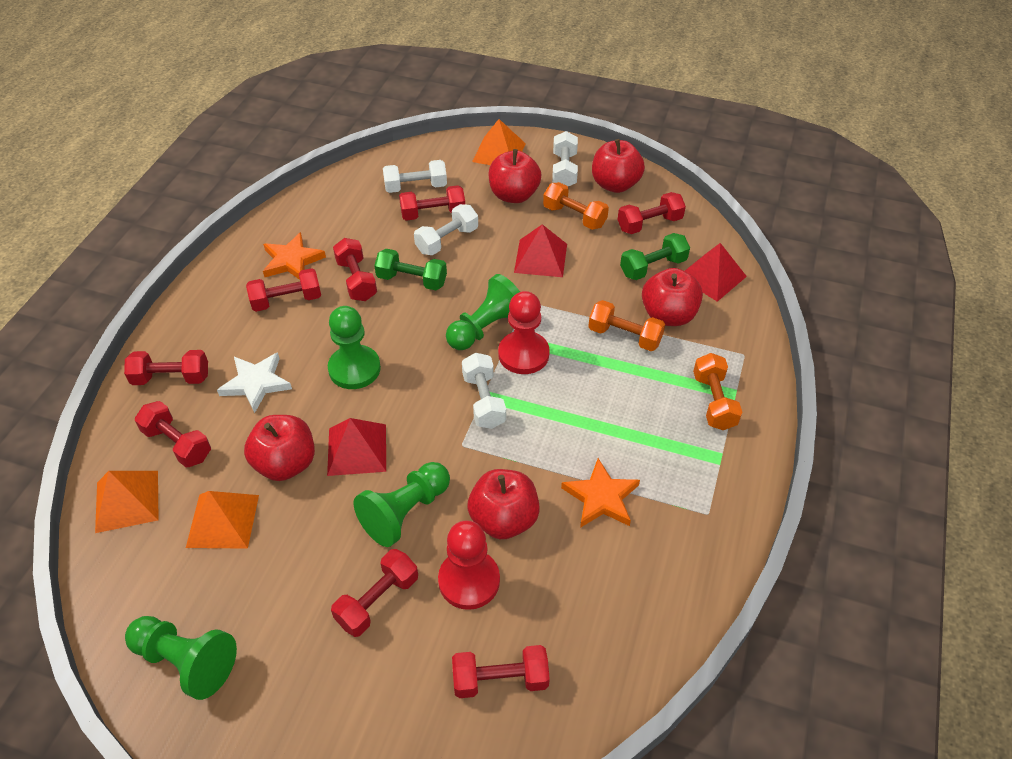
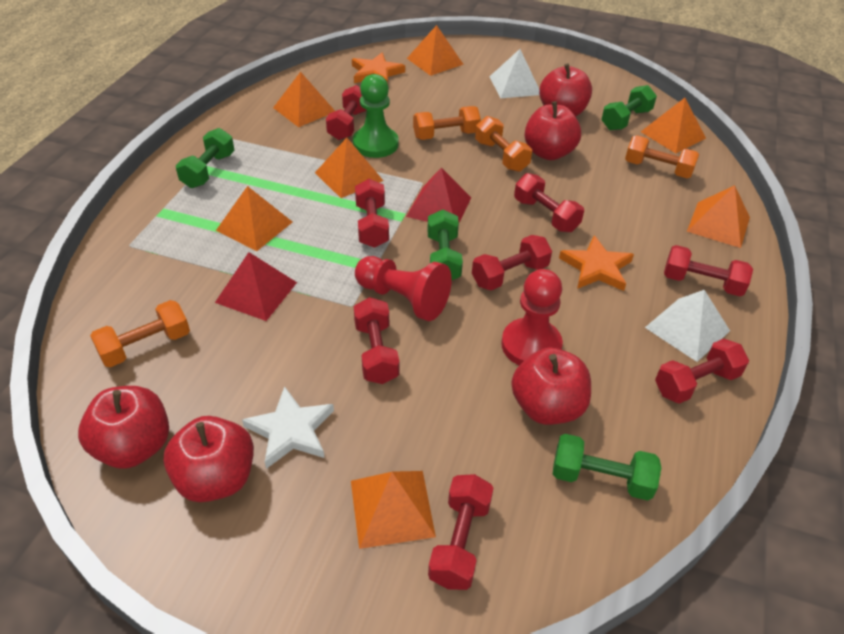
green dumbbell: 2 -> 4
green pawn: 4 -> 1
orange dumbbell: 3 -> 4
orange pyramid: 3 -> 7
red pyramid: 3 -> 2
white dumbbell: 4 -> 0
white pyramid: 0 -> 2

